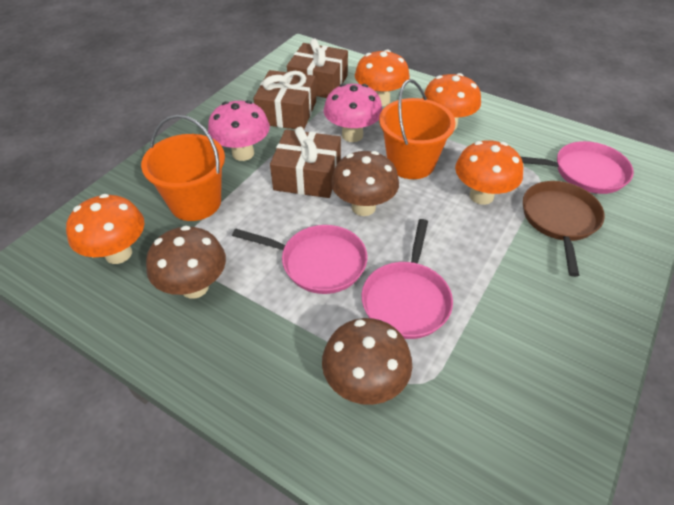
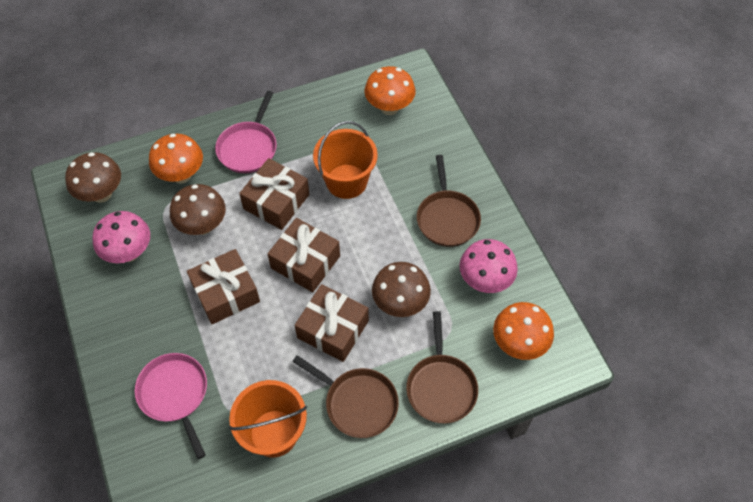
brown gift: 3 -> 4
brown pan: 1 -> 3
orange mushroom: 4 -> 3
pink pan: 3 -> 2

